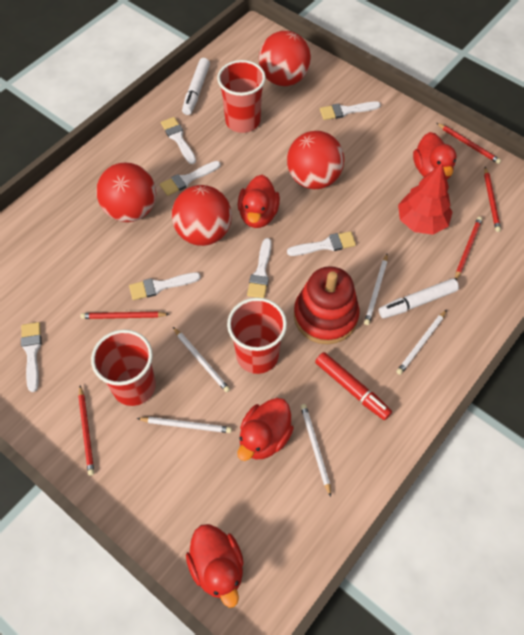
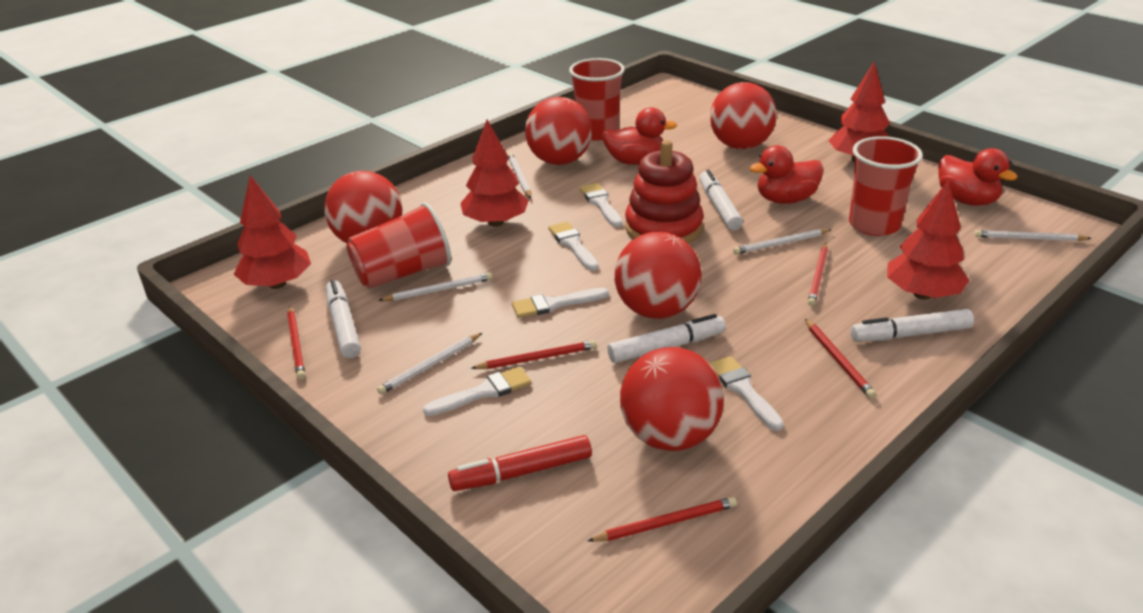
red ball: 4 -> 5
red duck: 4 -> 3
red tree: 1 -> 4
white brush: 7 -> 5
white marker: 2 -> 4

